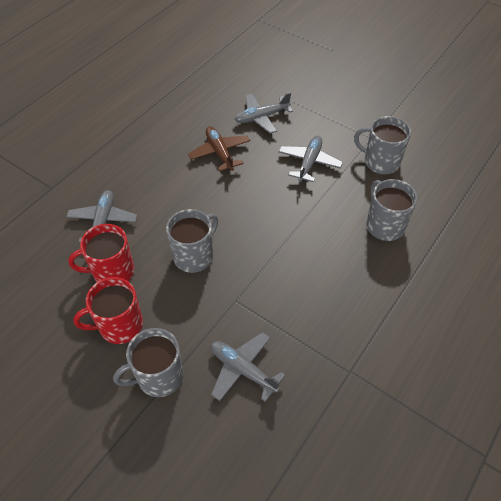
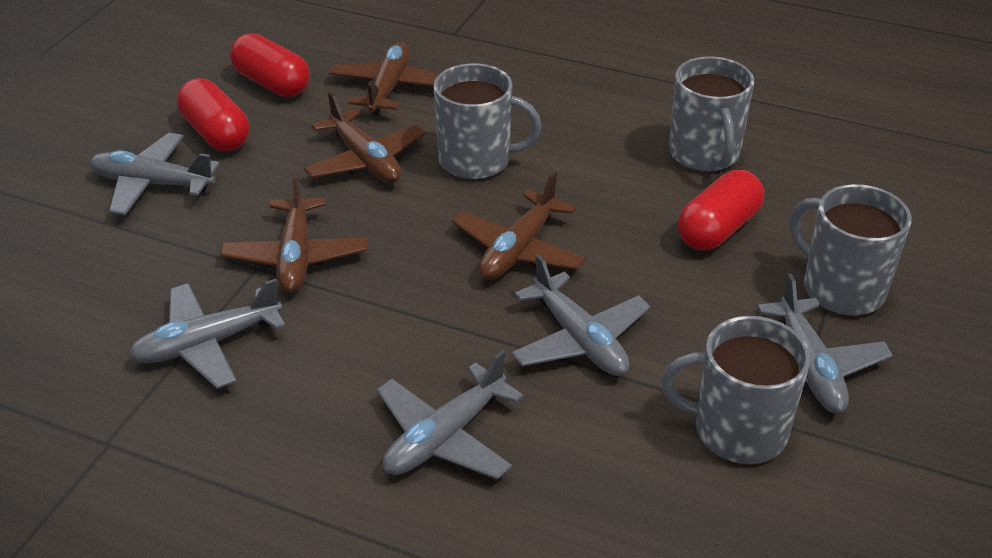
brown plane: 1 -> 4
grey plane: 4 -> 5
red capsule: 0 -> 3
red mug: 2 -> 0

